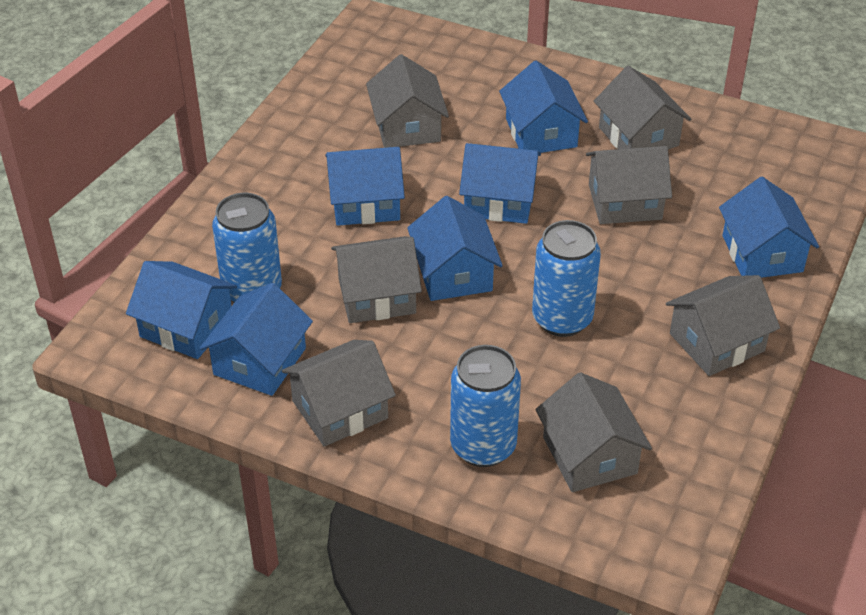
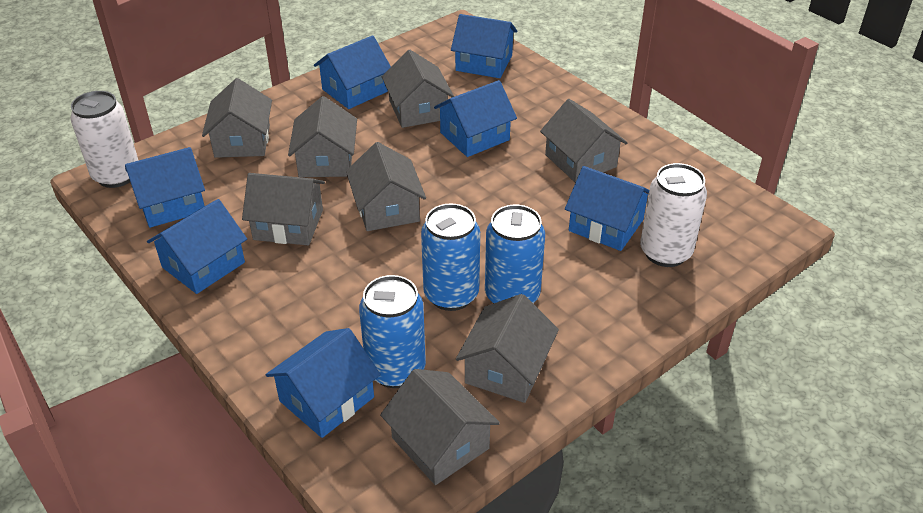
grey house: 7 -> 8
white can: 0 -> 2

